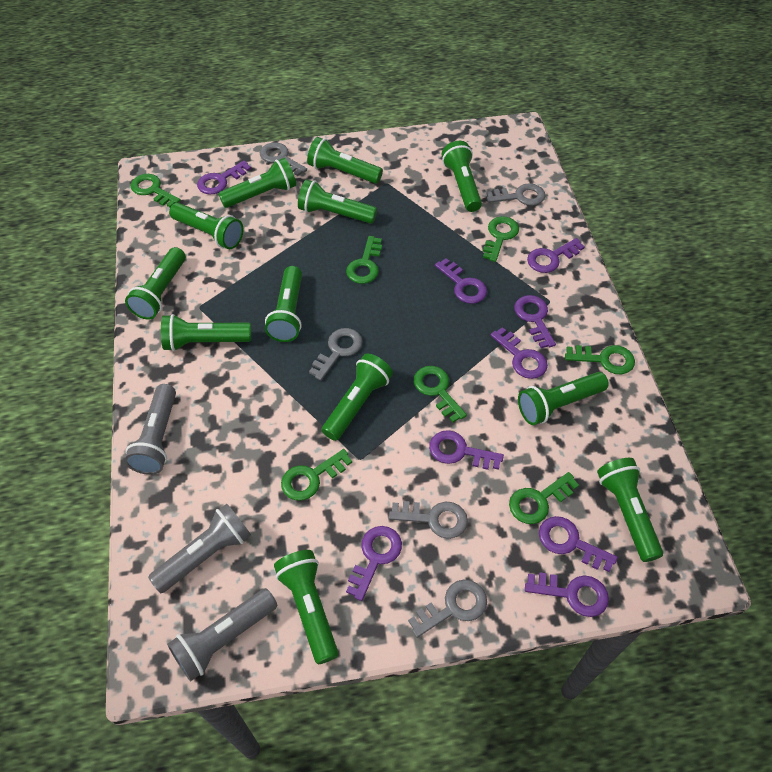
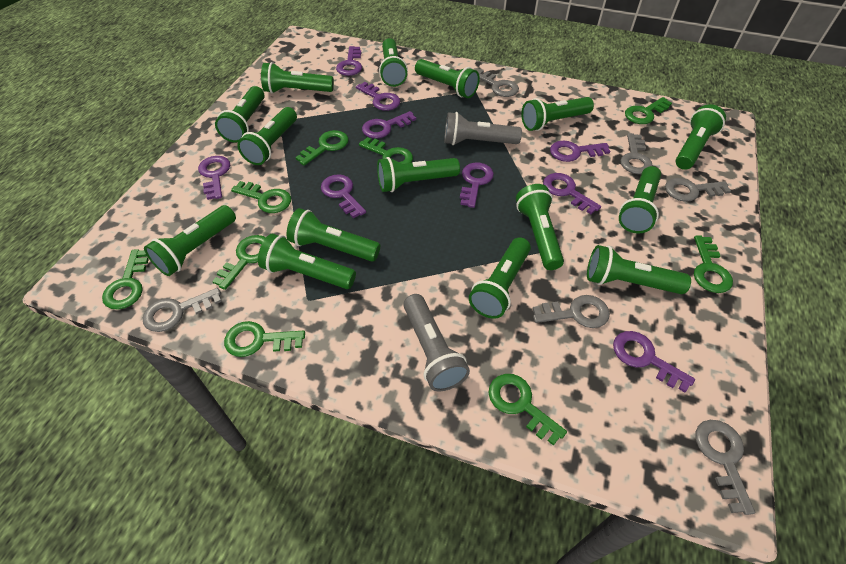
green flashlight: 12 -> 15
green key: 7 -> 9
grey flashlight: 3 -> 2
grey key: 5 -> 6

